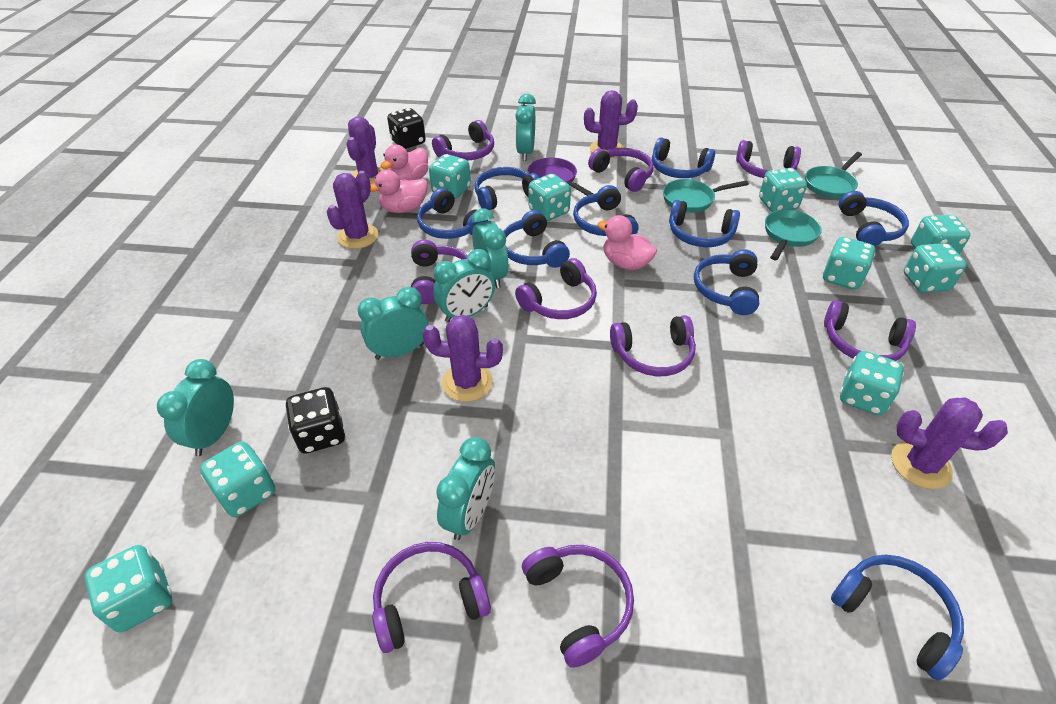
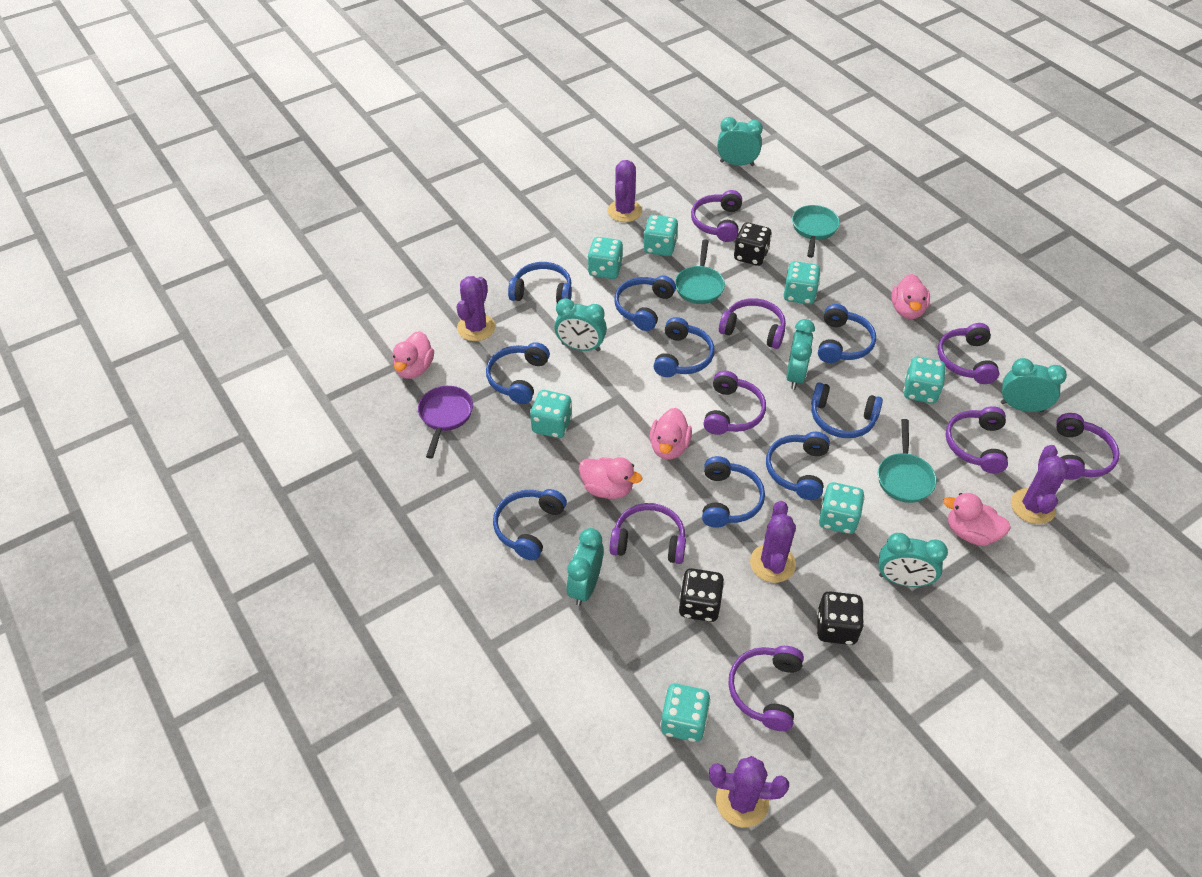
black dice: 2 -> 3
pink duck: 3 -> 5
purple headphones: 9 -> 8
turquoise dice: 9 -> 7

